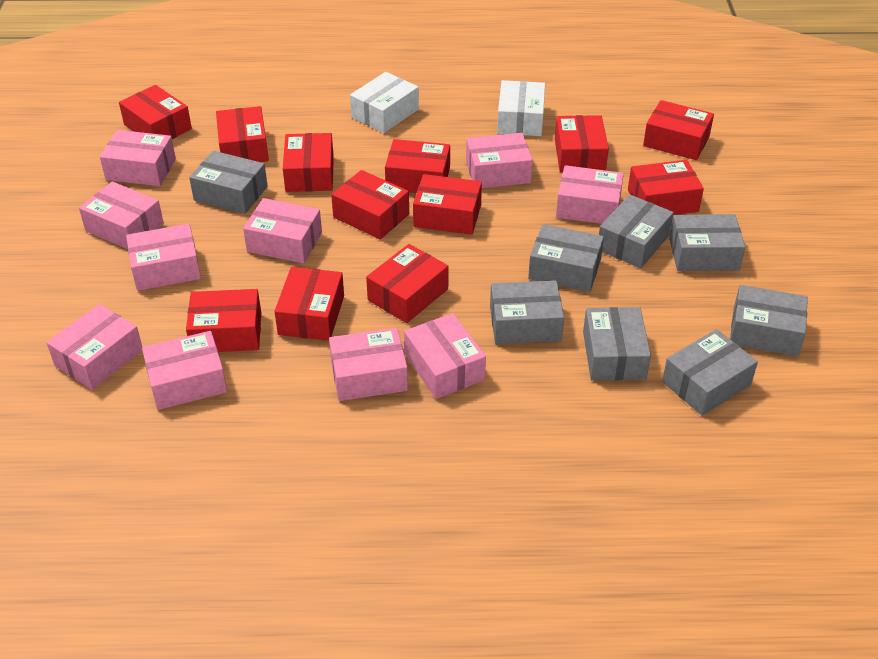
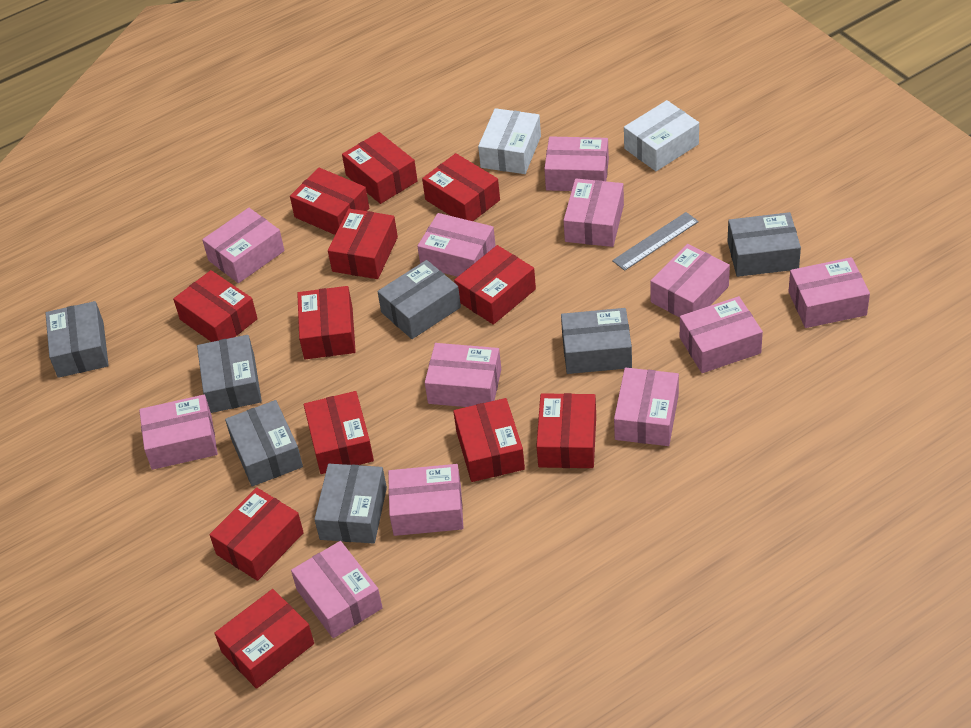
grey box: 8 -> 7
grey ruler: 0 -> 1
pink box: 10 -> 12

